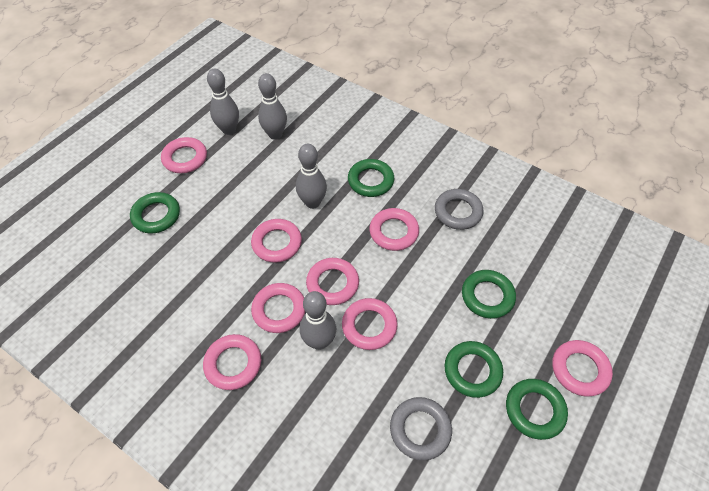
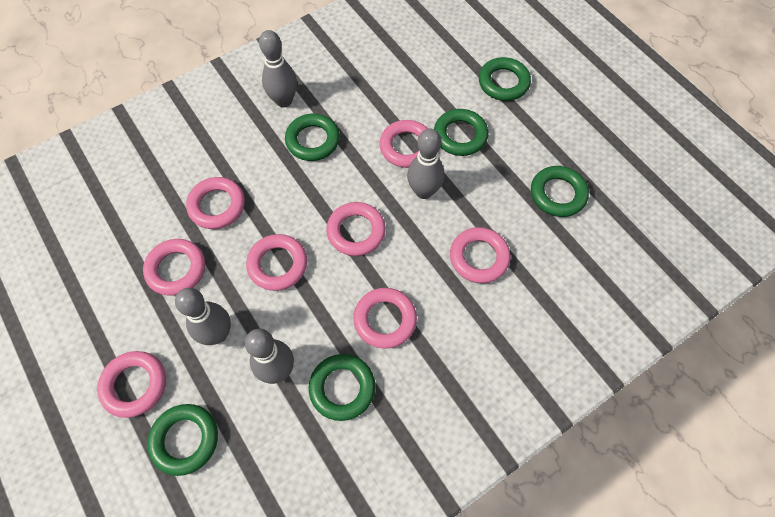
green ring: 5 -> 6
grey ring: 2 -> 0

